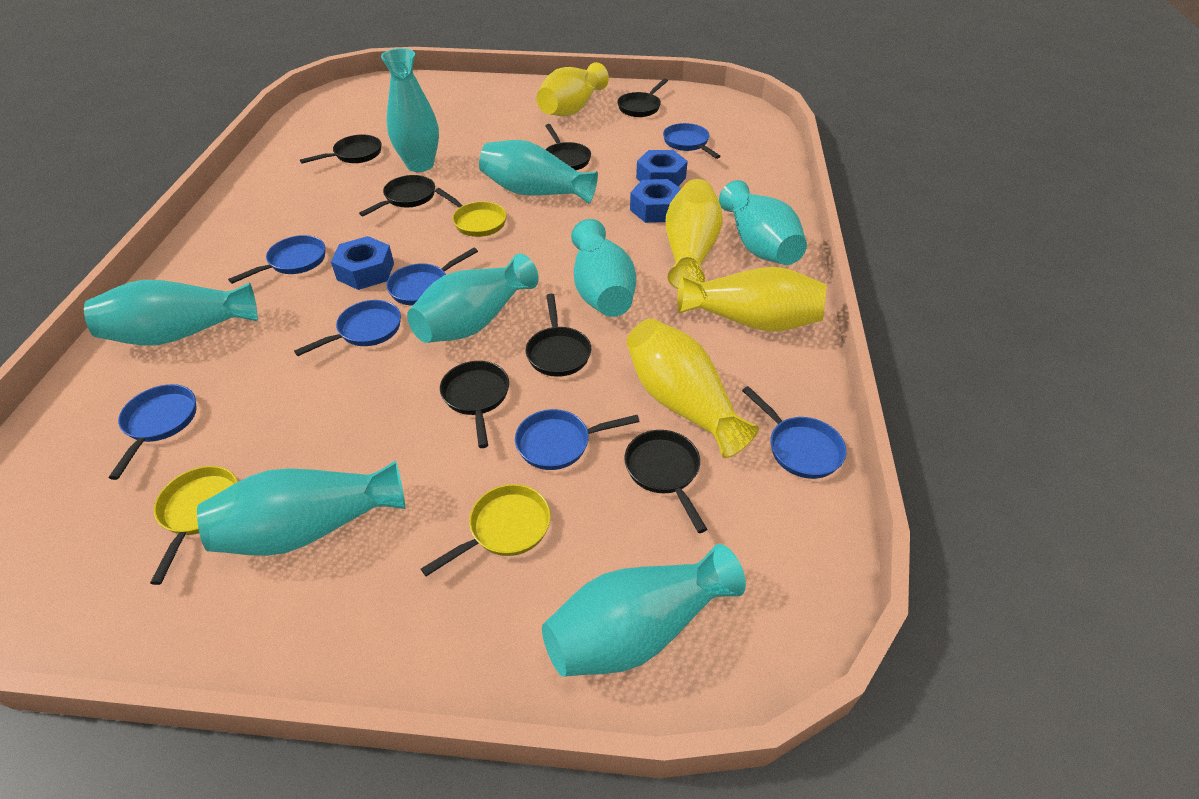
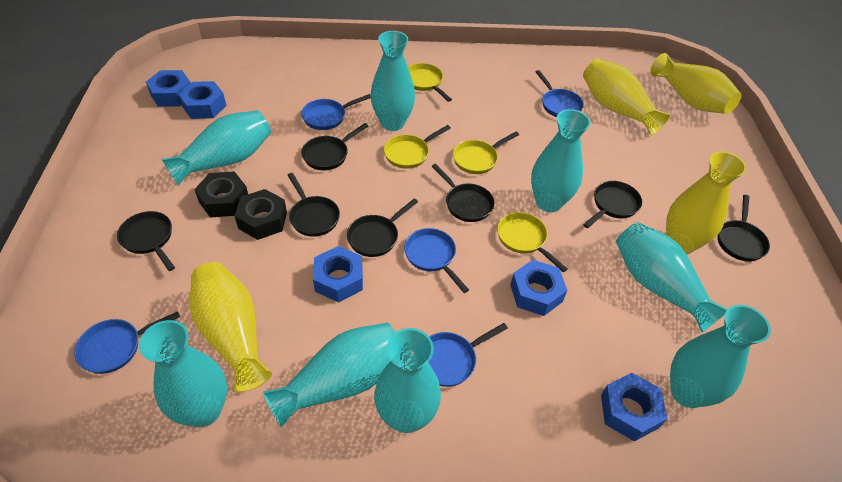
black nut: 0 -> 2
blue nut: 3 -> 5
blue pan: 7 -> 5
yellow pan: 3 -> 4

